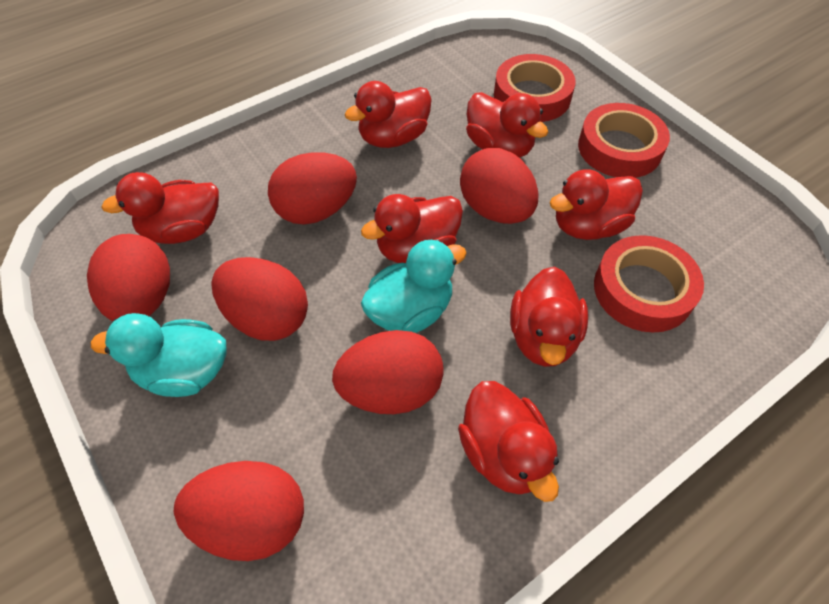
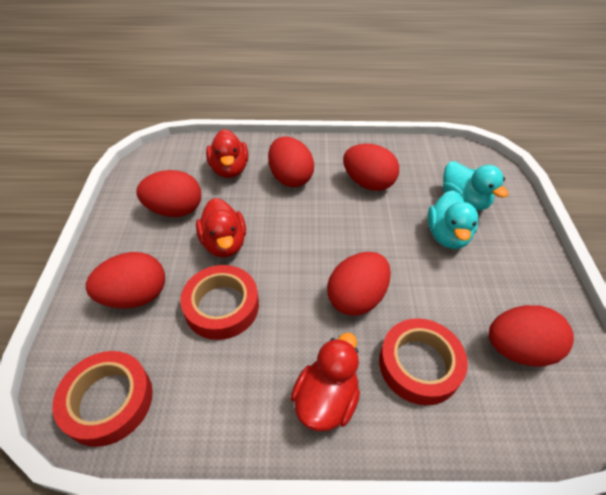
red duck: 7 -> 3

